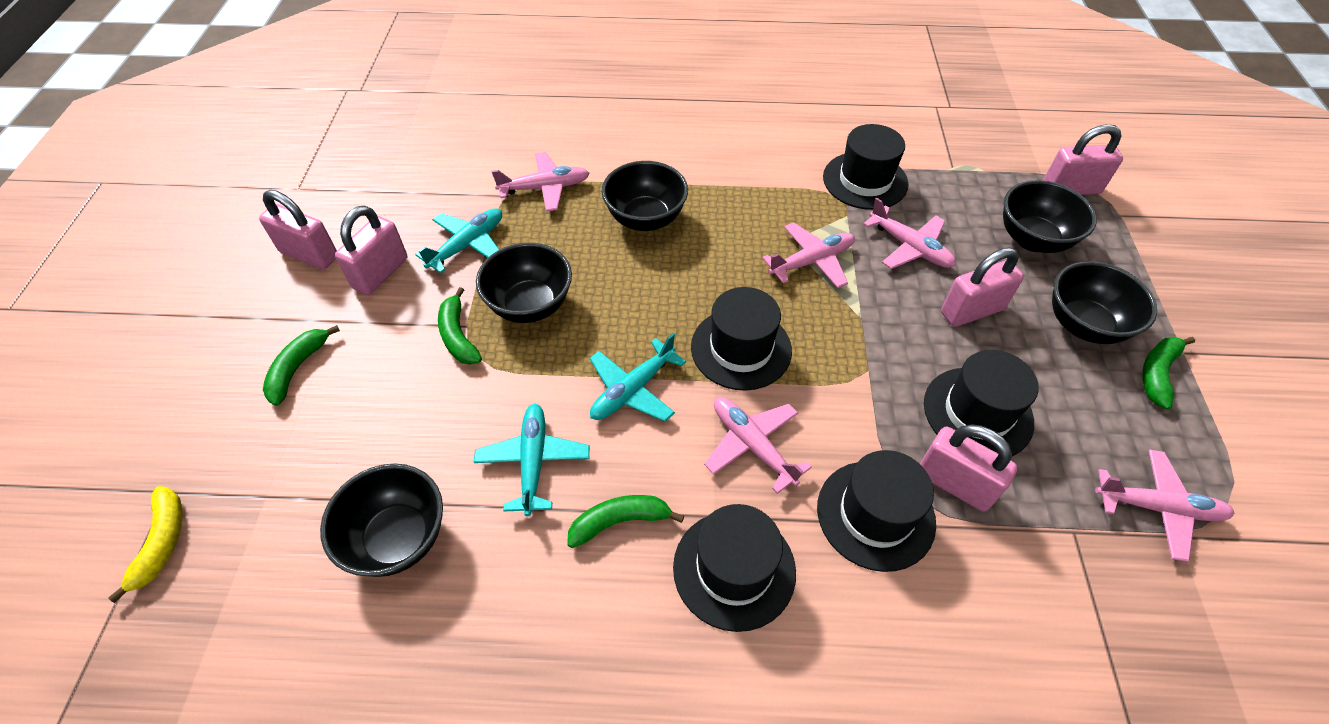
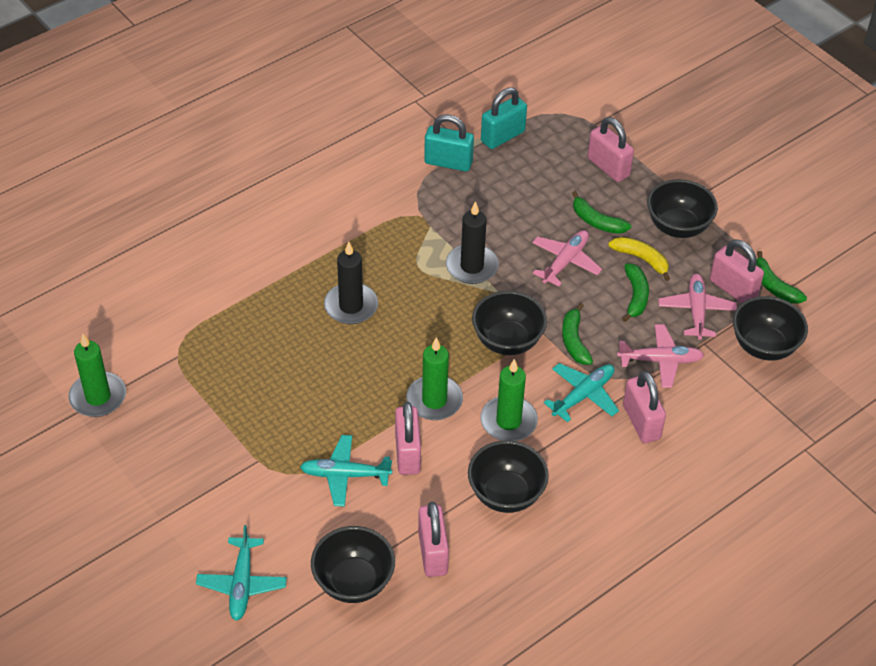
black candle: 0 -> 2
black hat: 5 -> 0
green candle: 0 -> 3
pink plane: 5 -> 3
turquoise padlock: 0 -> 2

